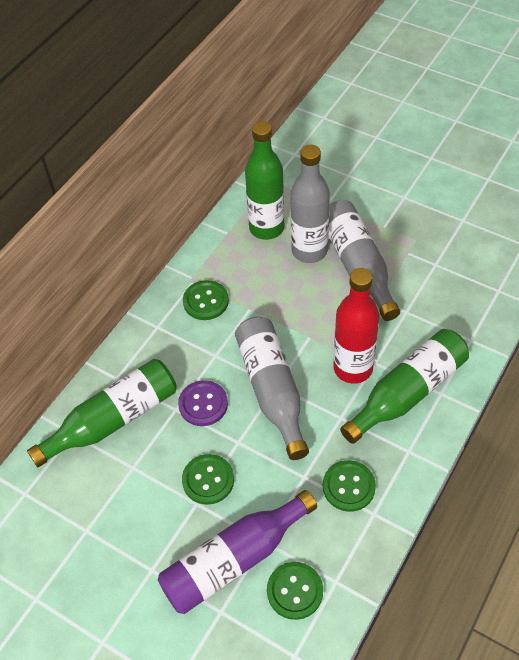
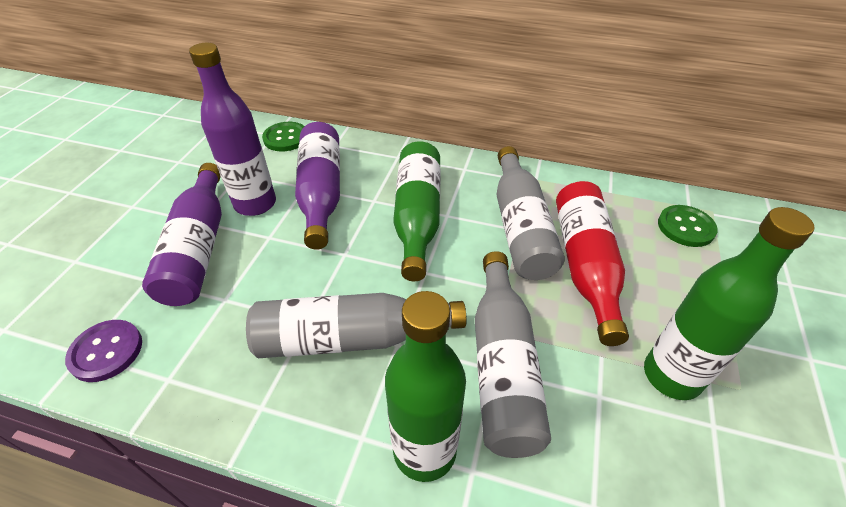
green button: 4 -> 2
purple bottle: 1 -> 3

